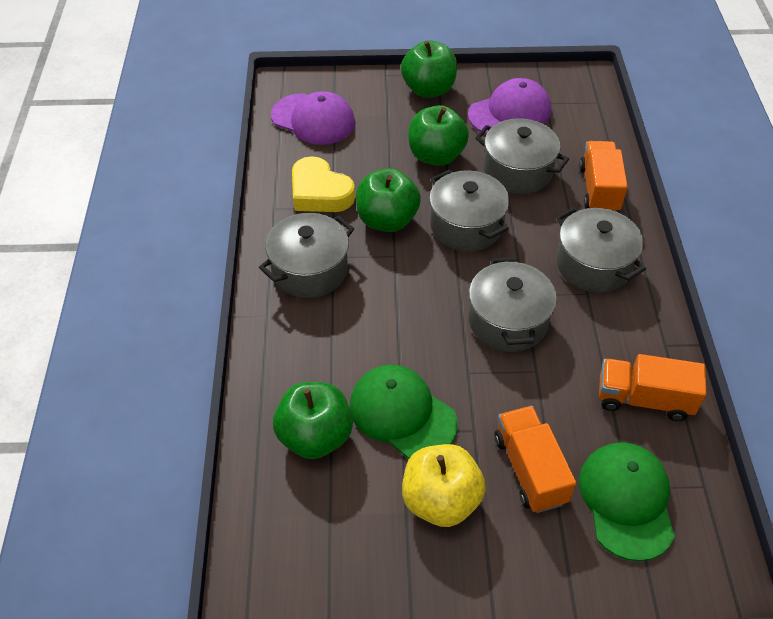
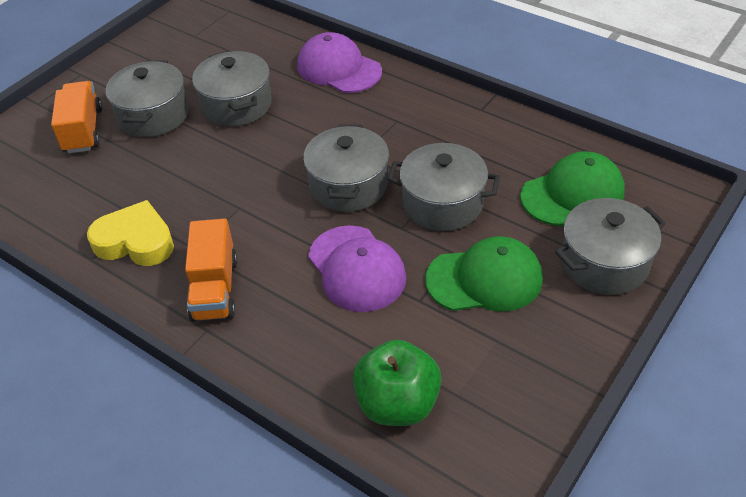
green apple: 4 -> 1
orange truck: 3 -> 2
yellow apple: 1 -> 0

